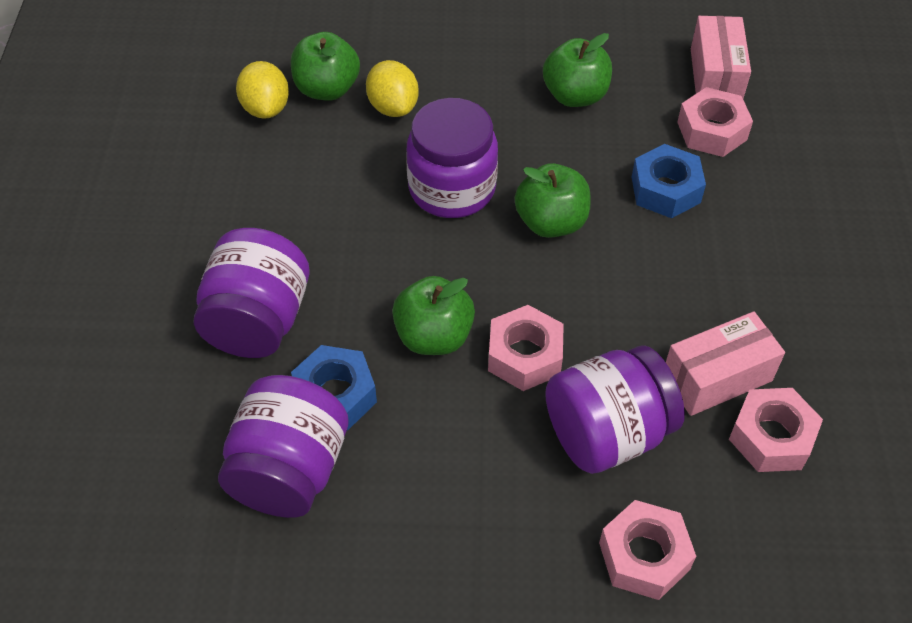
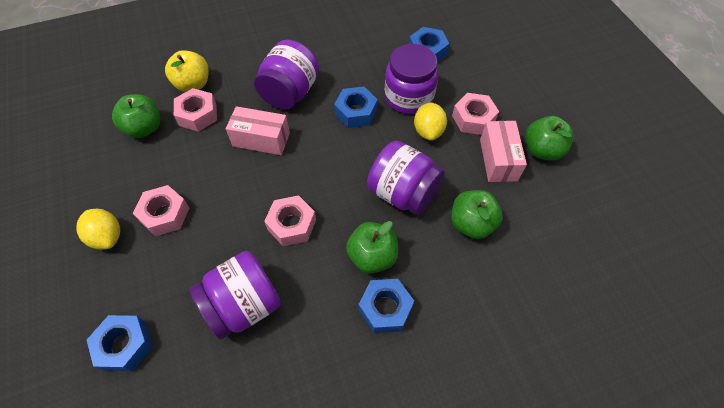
blue nut: 2 -> 4
yellow apple: 0 -> 1

